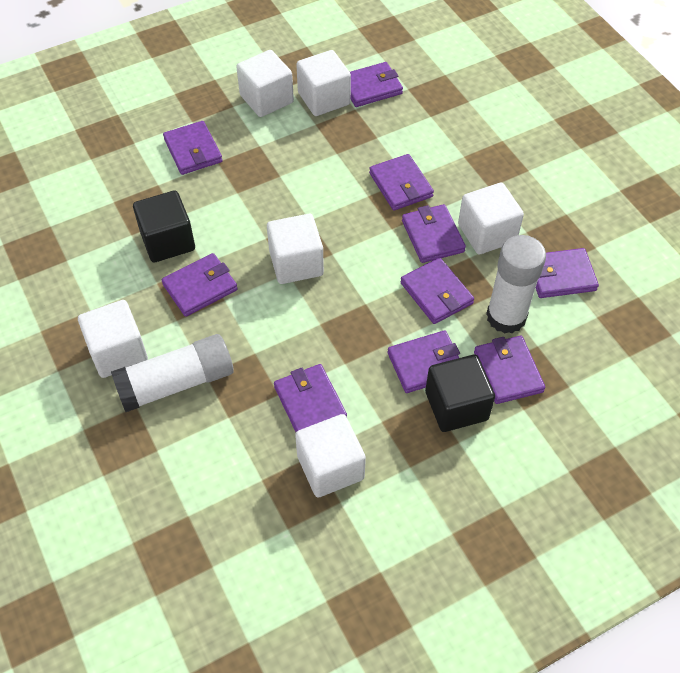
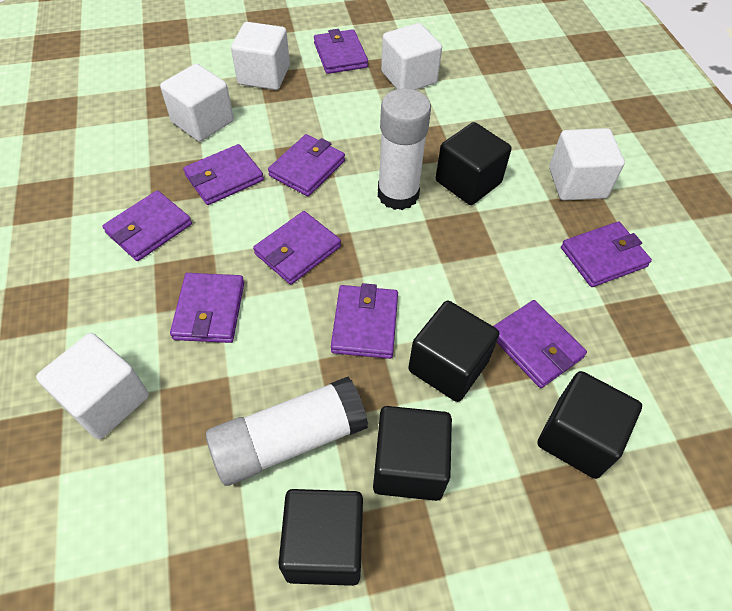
black cube: 2 -> 5
purple wallet: 10 -> 9
white cube: 6 -> 5

